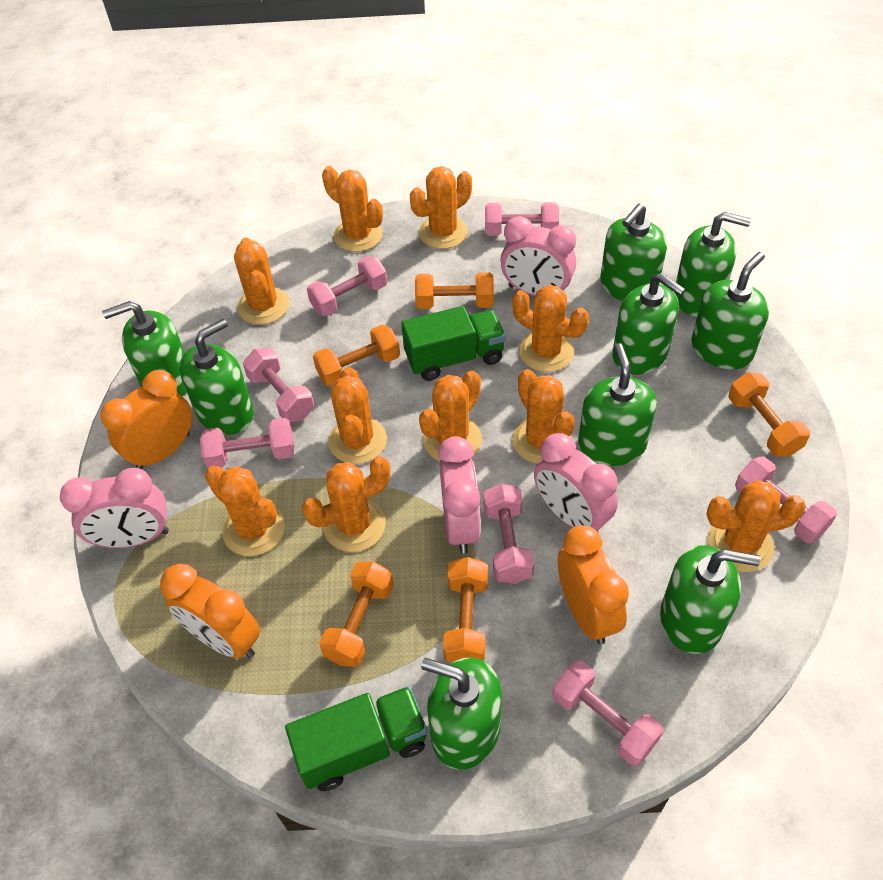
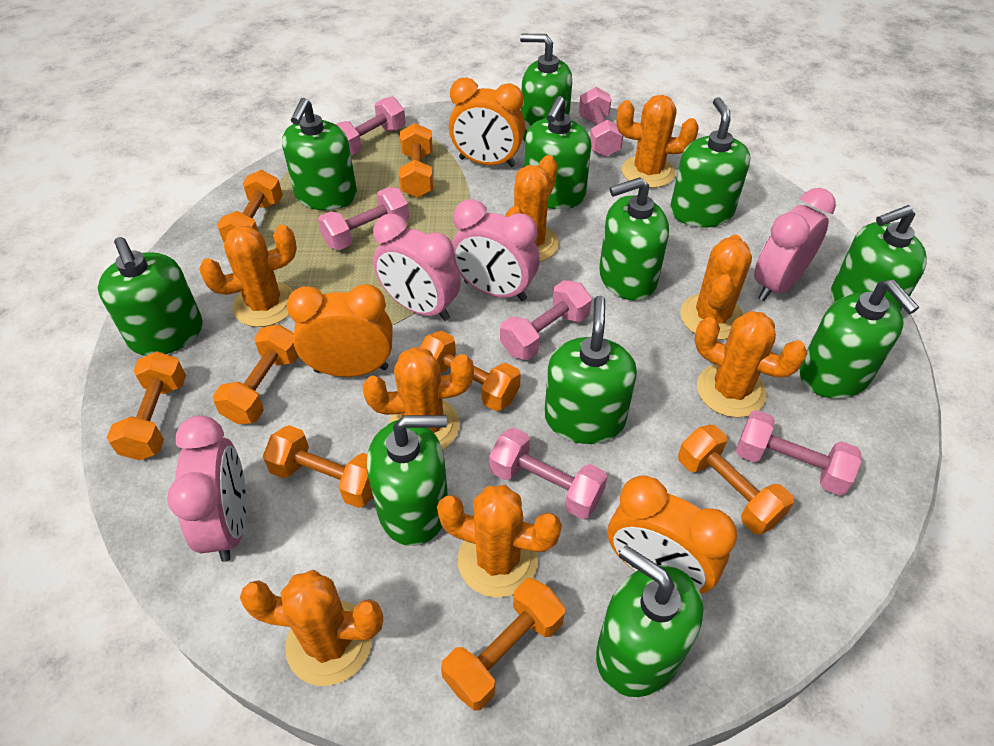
green soap dispenser: 9 -> 11
green truck: 2 -> 0
orange cactus: 10 -> 8
orange dumbbell: 5 -> 8
pink dumbbell: 7 -> 6

